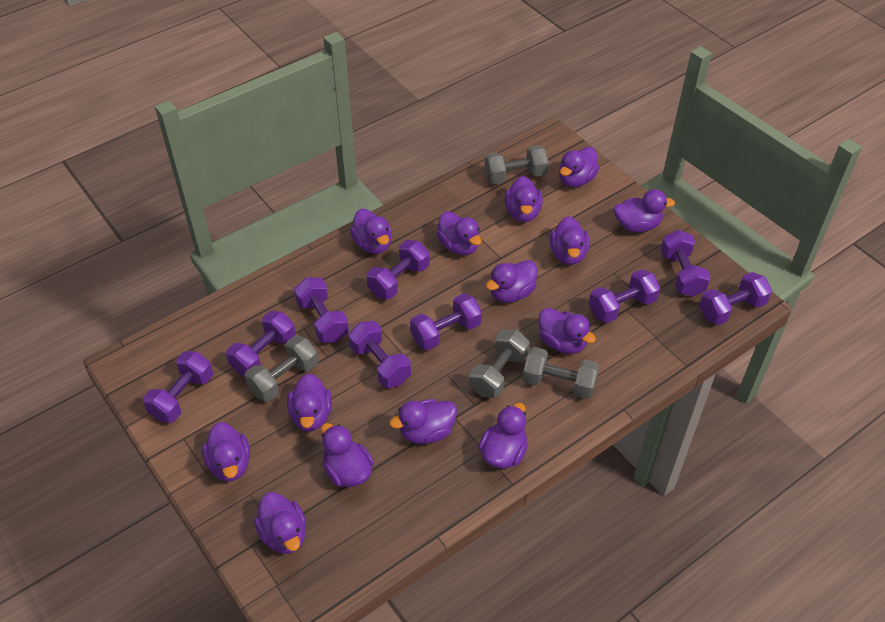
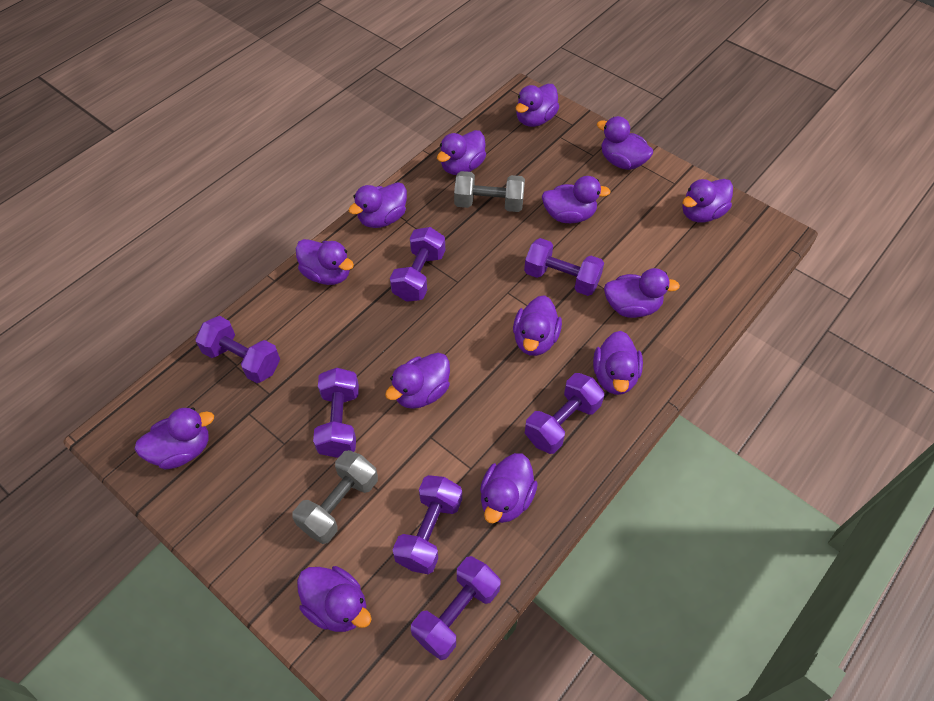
grey dumbbell: 4 -> 2
purple dumbbell: 9 -> 7

